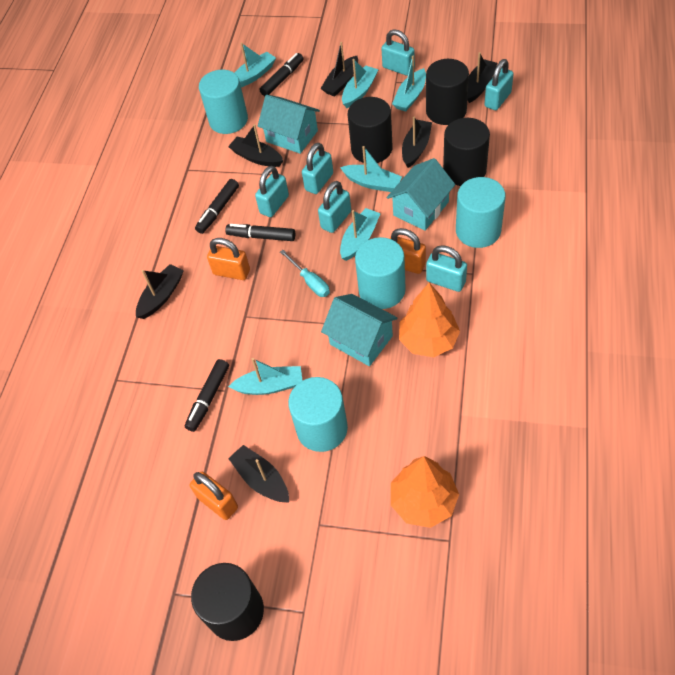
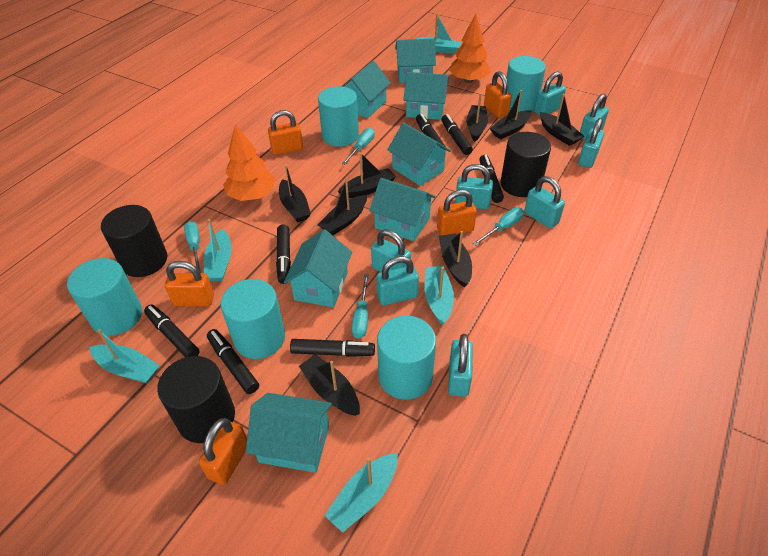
black boat: 6 -> 8
black cylinder: 4 -> 3
black marker: 4 -> 7
orange padlock: 3 -> 5
turquoise boat: 6 -> 5
turquoise cylinder: 4 -> 5
turquoise house: 3 -> 7
turquoise padlock: 6 -> 8
turquoise screwdriver: 1 -> 4

